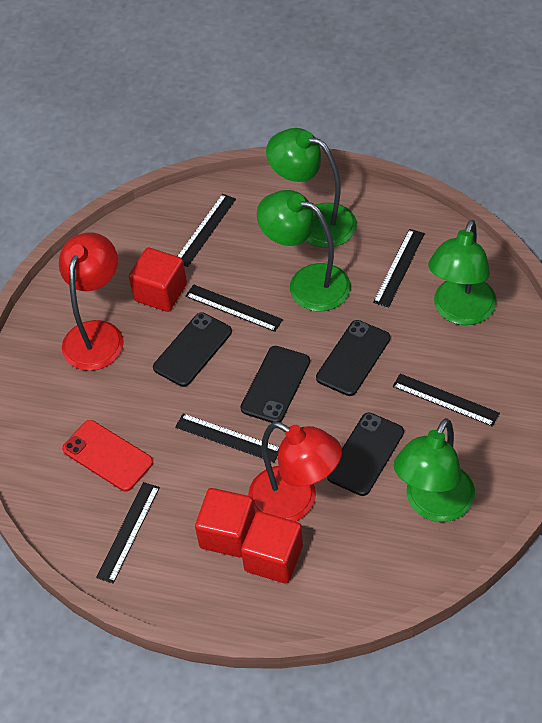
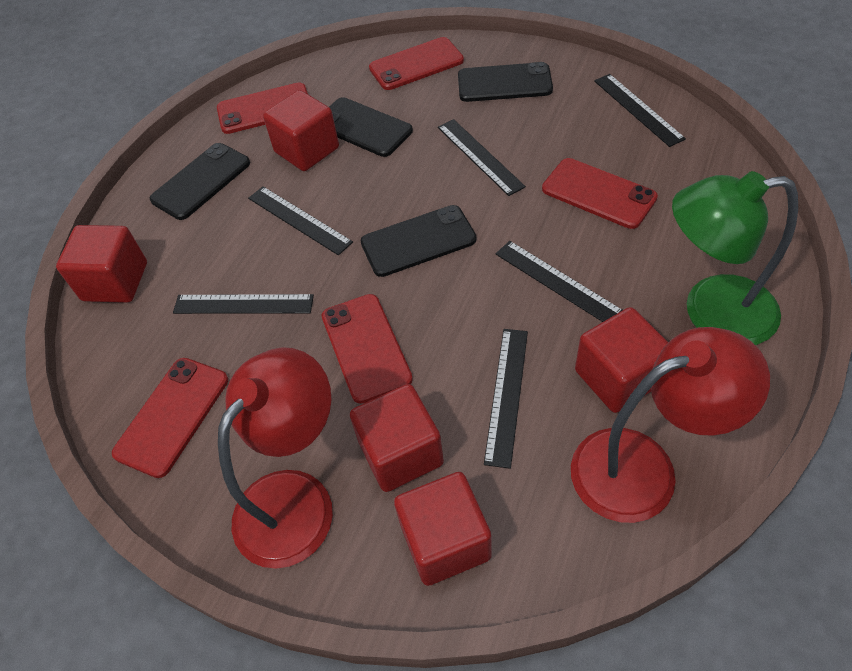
green lamp: 4 -> 1
red cube: 3 -> 5
red phone: 1 -> 5

